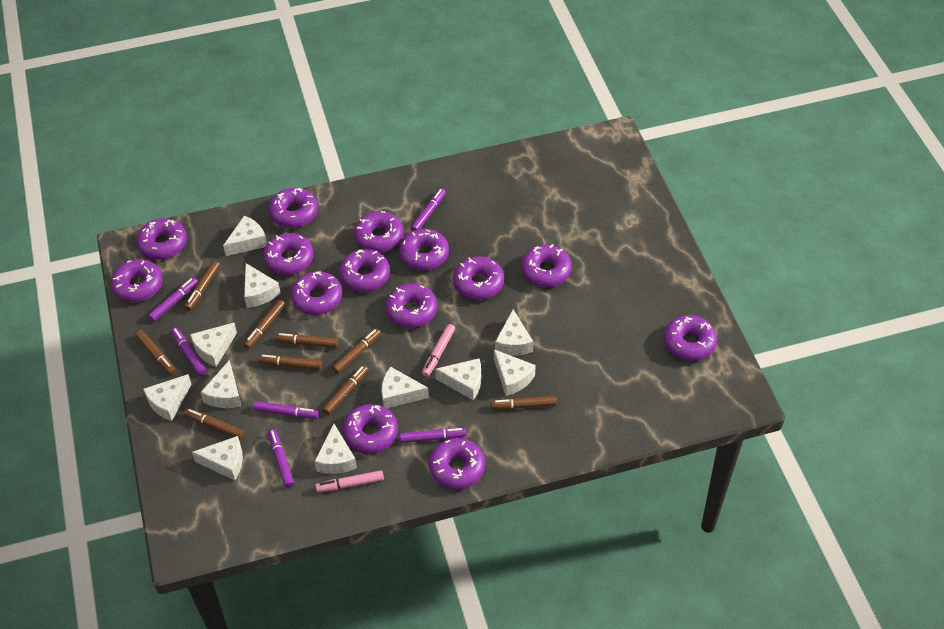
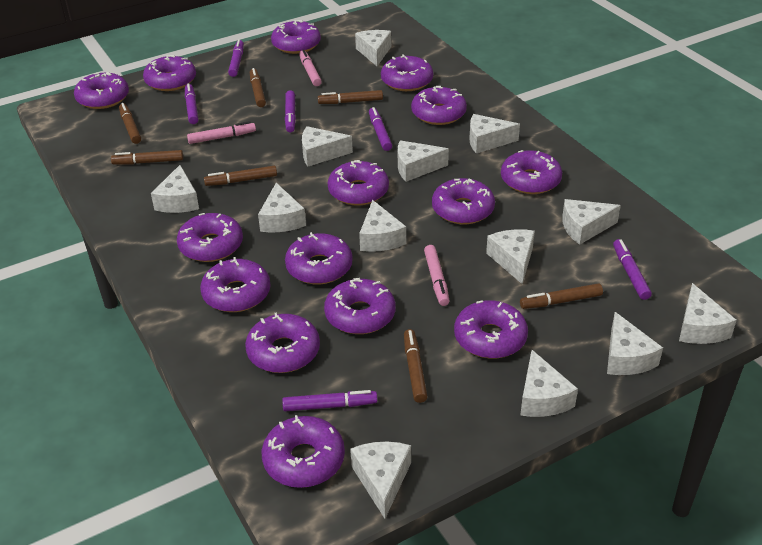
brown marker: 9 -> 7
pink marker: 2 -> 3
purple donut: 14 -> 15
white cheese: 11 -> 13

